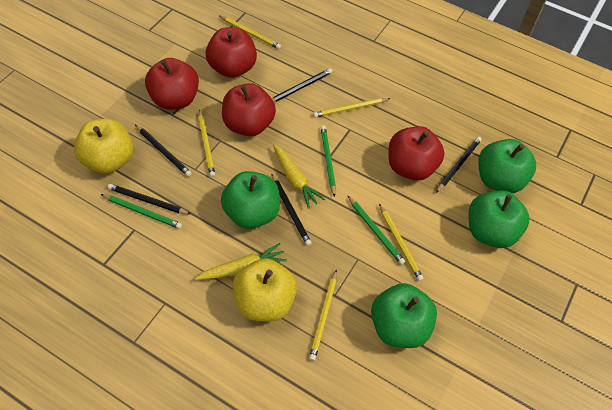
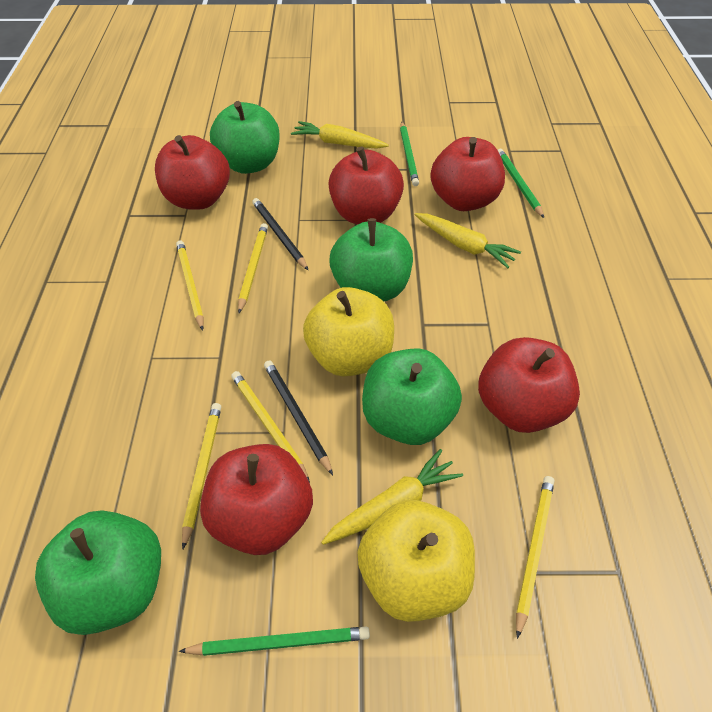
black pencil: 5 -> 2
red apple: 4 -> 5
yellow carrot: 2 -> 3

